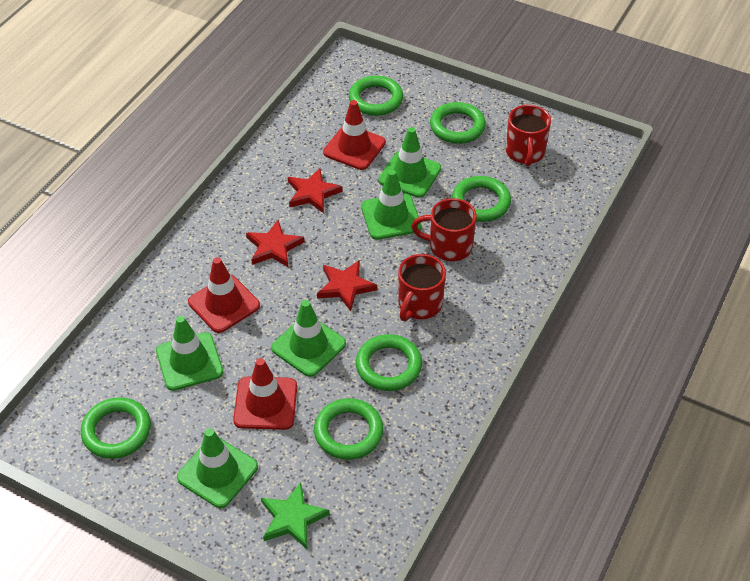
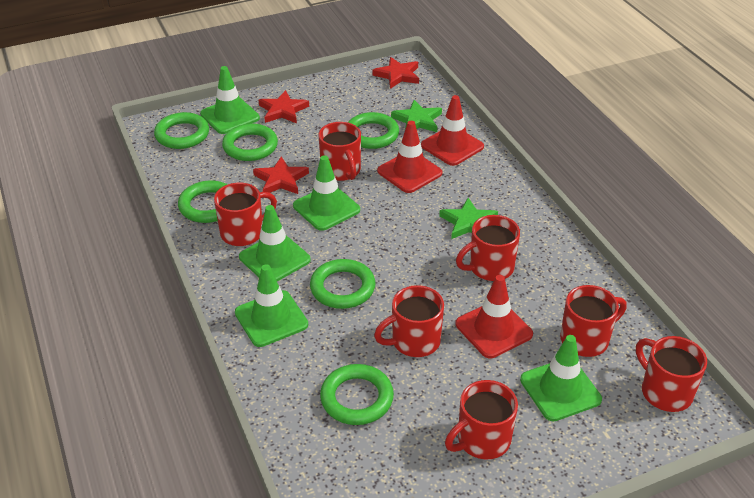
green star: 1 -> 2
red mug: 3 -> 7

